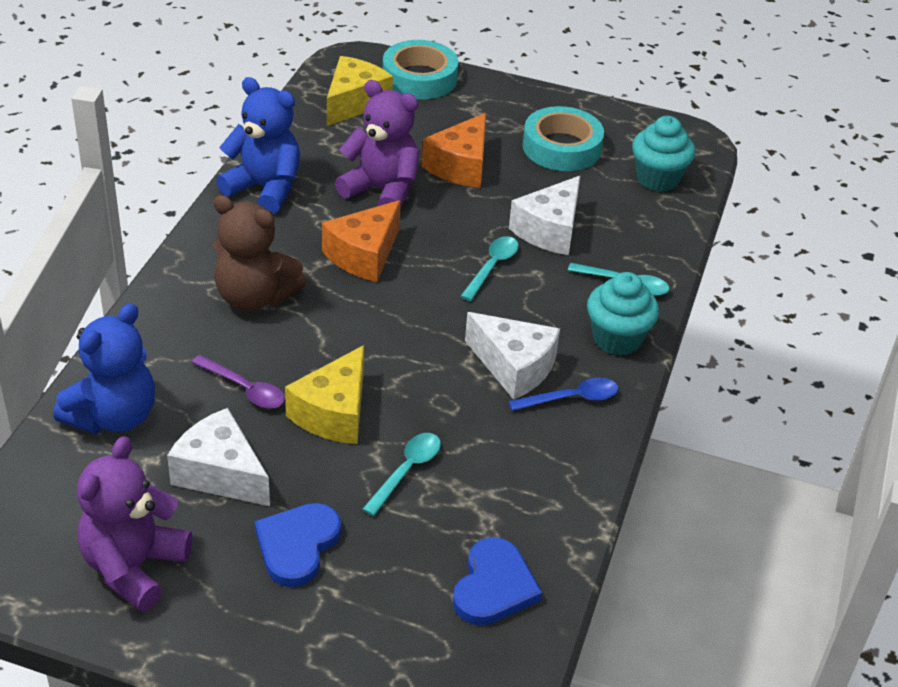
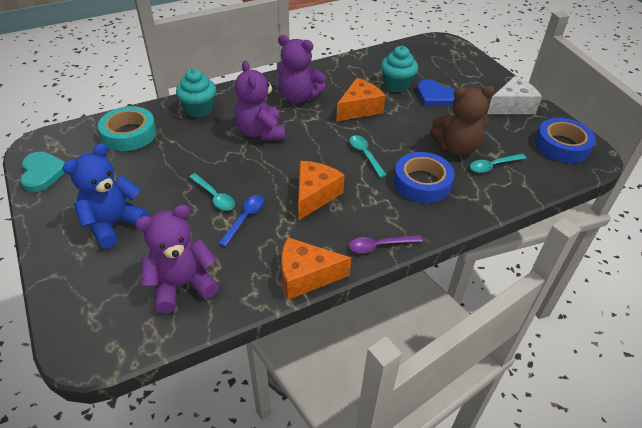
blue heart: 2 -> 1
blue tape: 0 -> 2
blue teddy bear: 2 -> 1
orange cheese: 2 -> 3
purple teddy bear: 2 -> 3
turquoise heart: 0 -> 1
turquoise tape: 2 -> 1
white cheese: 3 -> 1
yellow cheese: 2 -> 0

